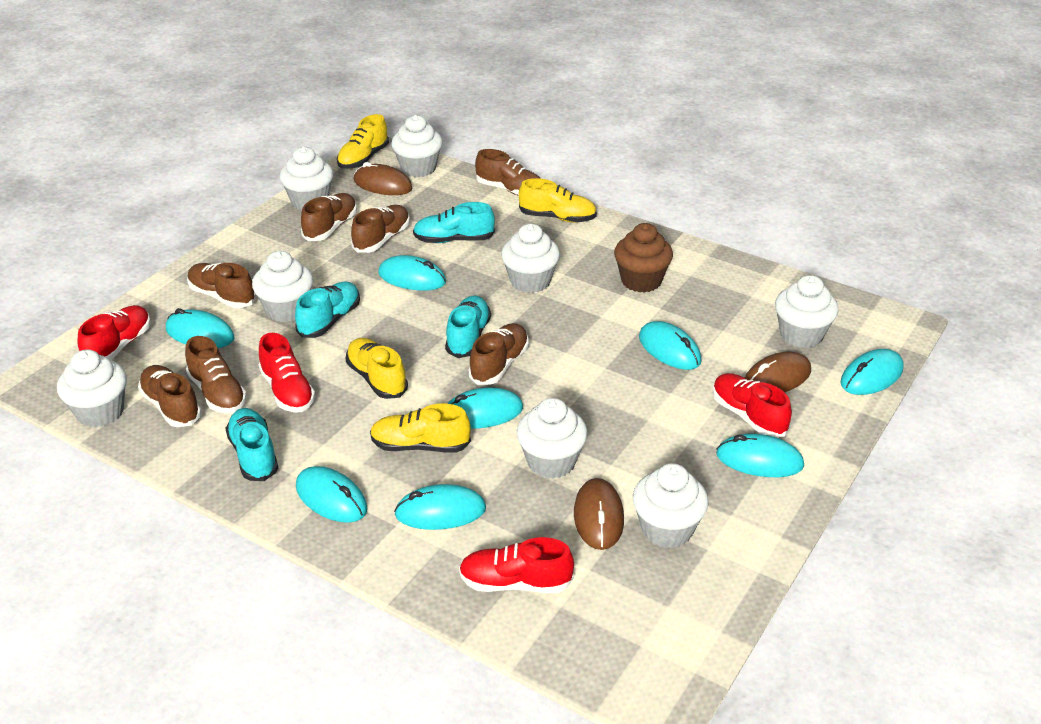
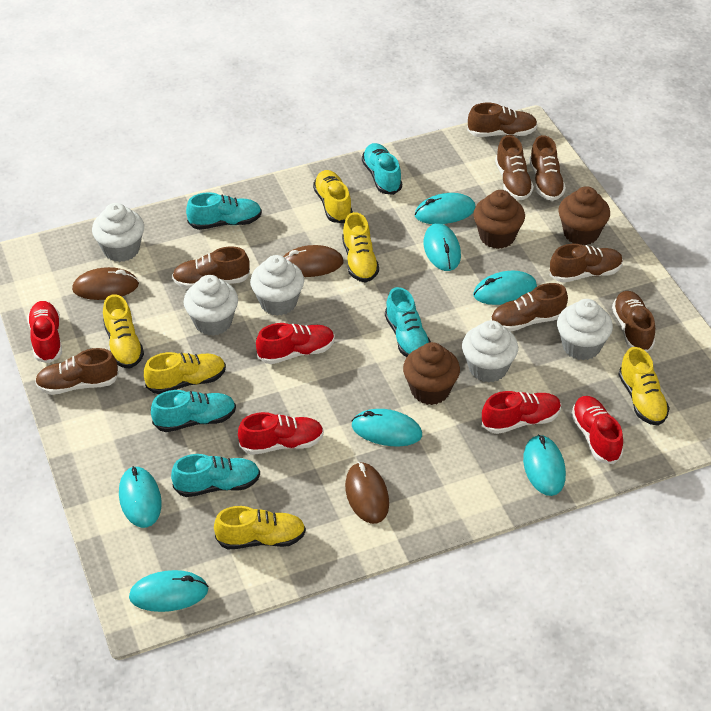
brown cupcake: 1 -> 3
brown shoe: 7 -> 8
red shoe: 4 -> 5
turquoise mouse: 8 -> 7
turquoise shoe: 4 -> 5
white cupcake: 8 -> 5
yellow shoe: 4 -> 6

